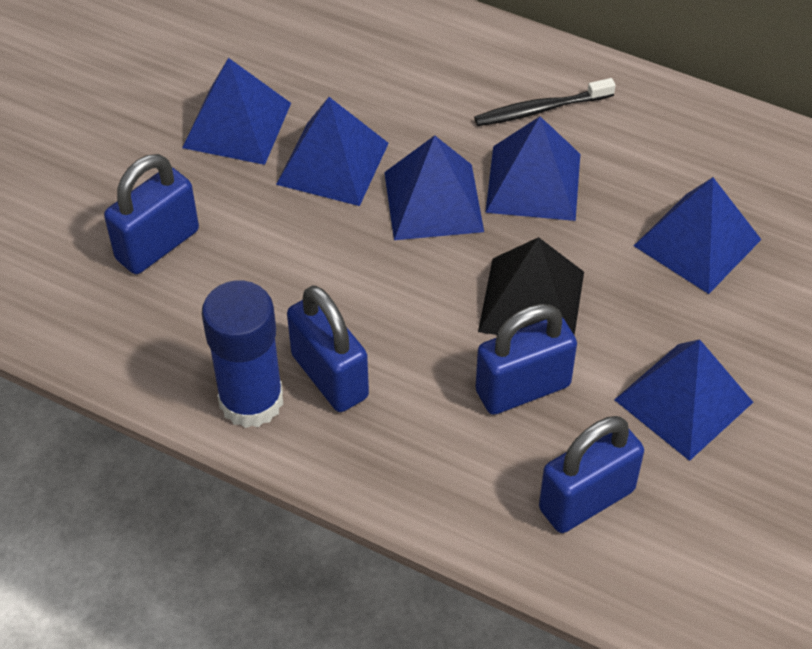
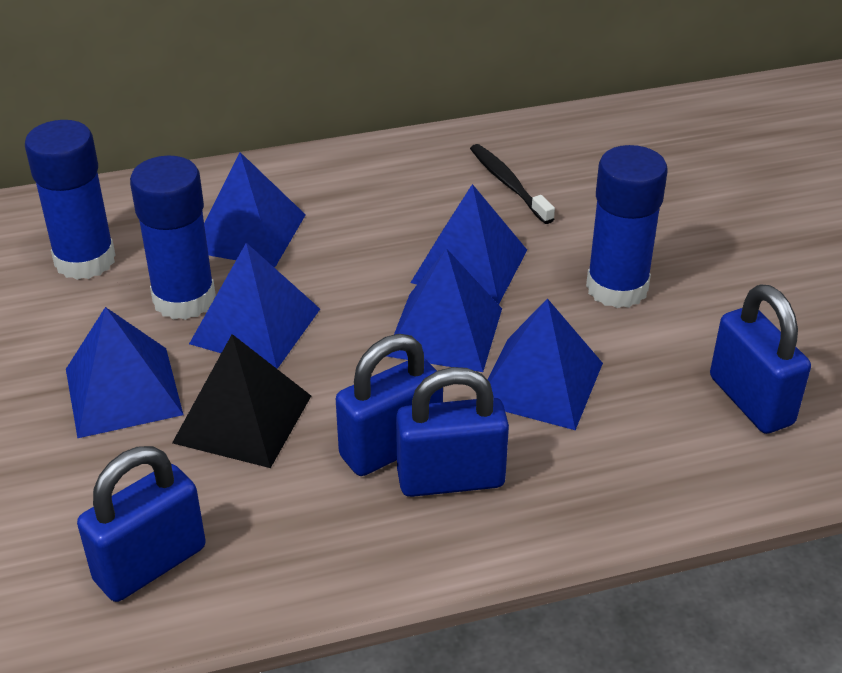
blue glue stick: 1 -> 3

